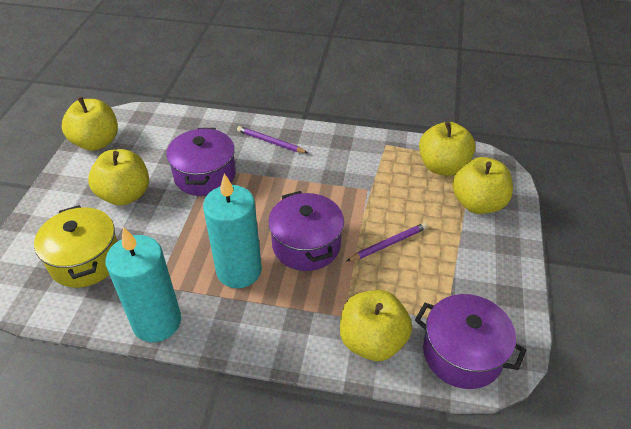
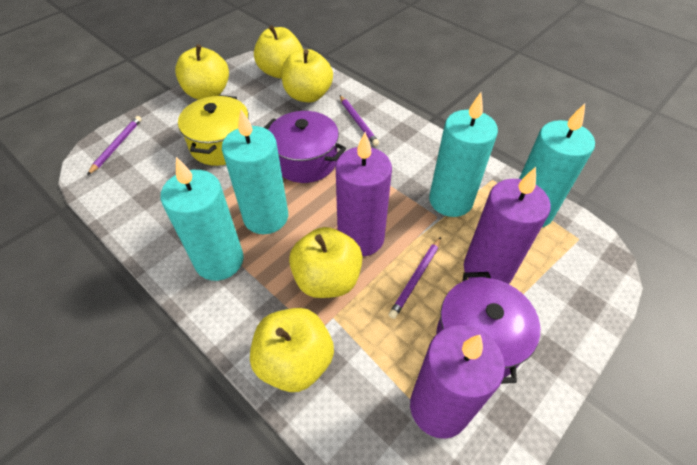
purple candle: 0 -> 3
purple pencil: 2 -> 3
purple pot: 3 -> 2
turquoise candle: 2 -> 4

